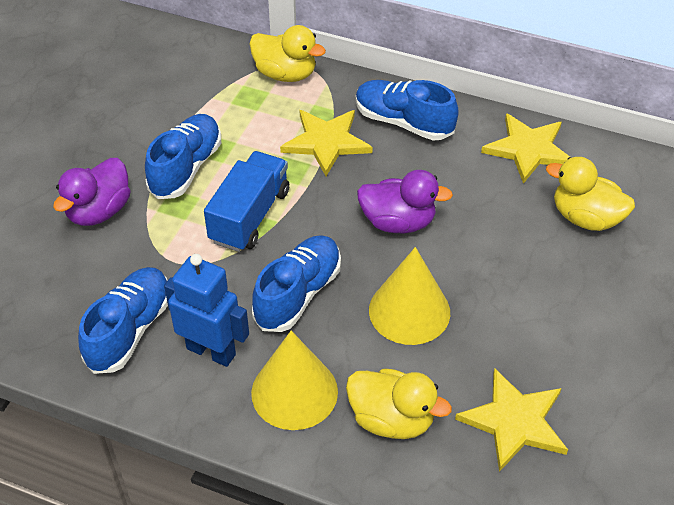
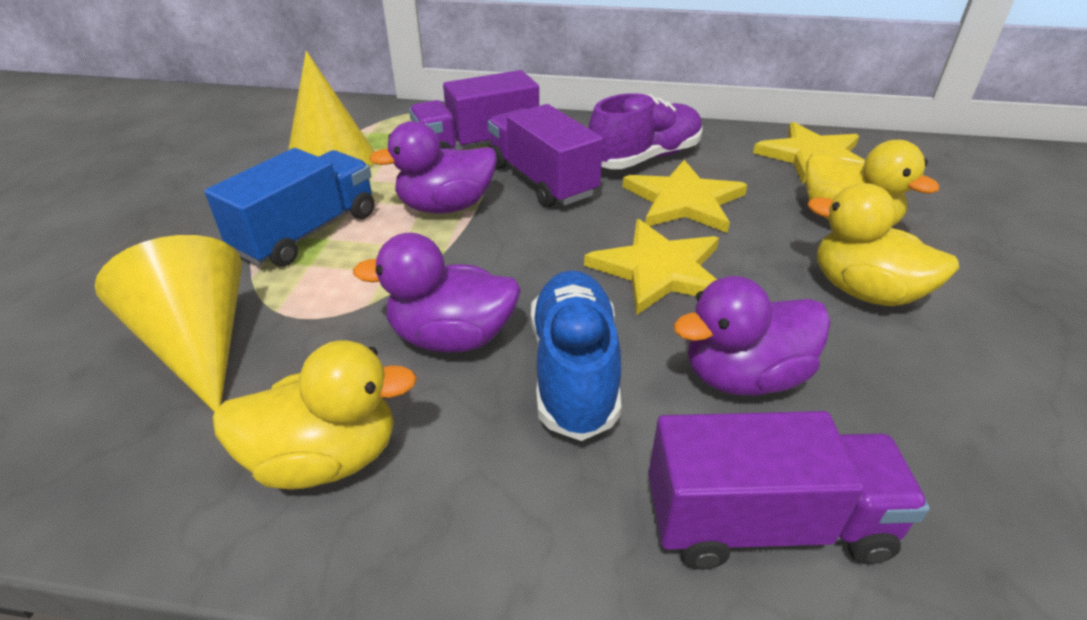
blue robot: 1 -> 0
blue shoe: 4 -> 1
purple duck: 2 -> 3
purple shoe: 0 -> 1
purple truck: 0 -> 3

